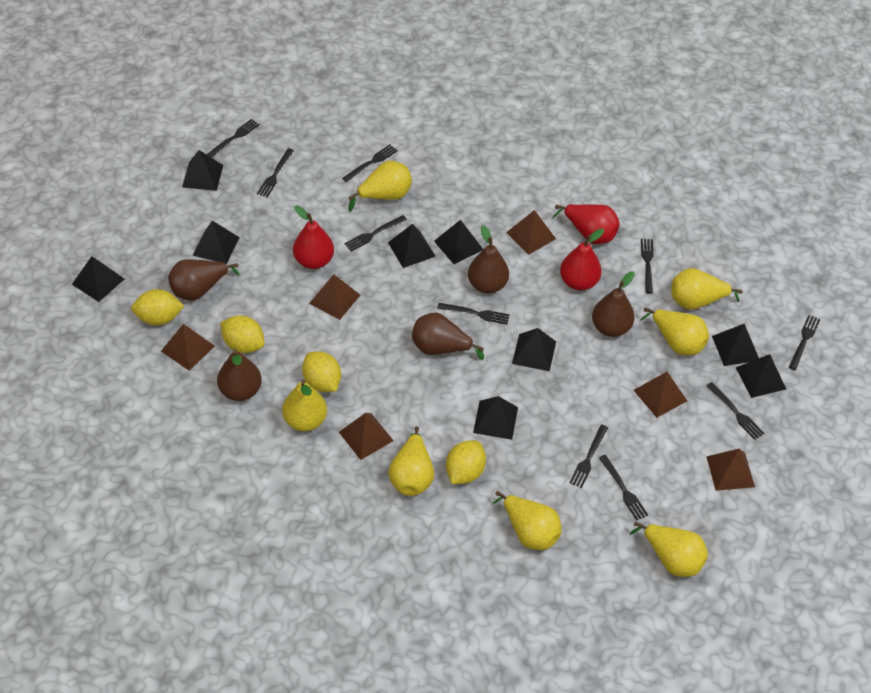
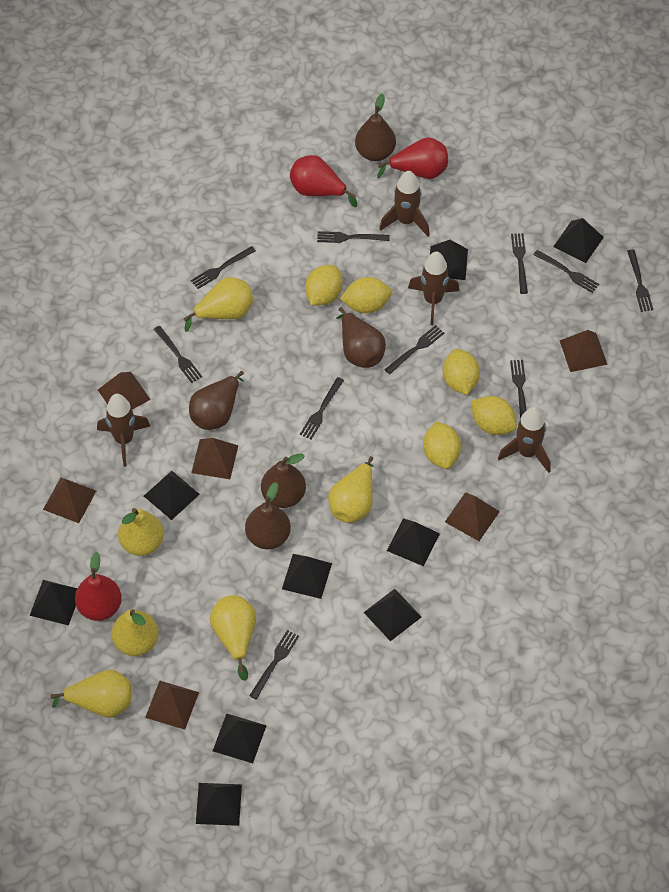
brown rocket: 0 -> 4
yellow lemon: 4 -> 5
yellow pear: 7 -> 6

